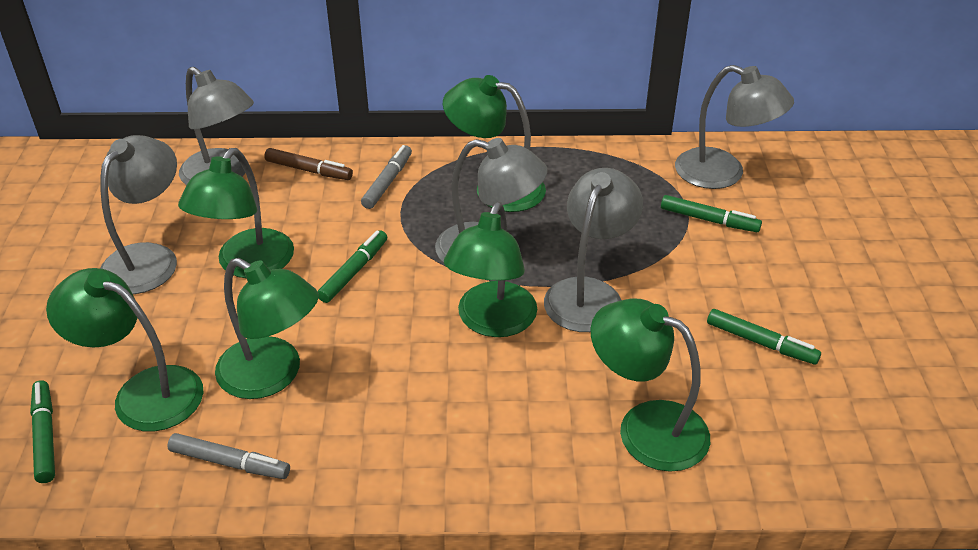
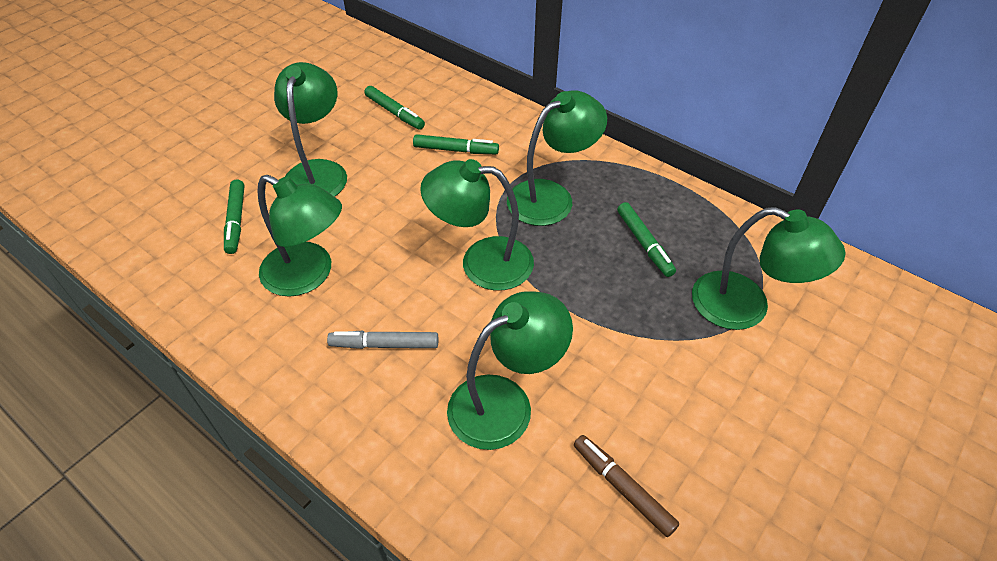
grey lamp: 5 -> 0
grey marker: 2 -> 1

